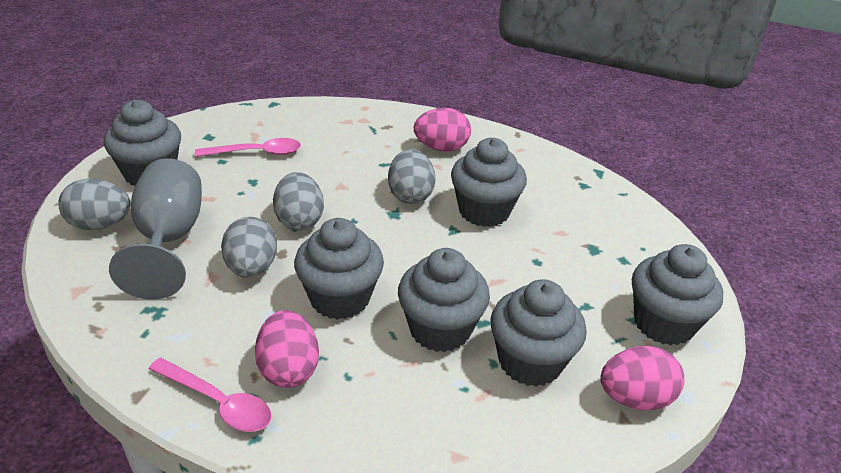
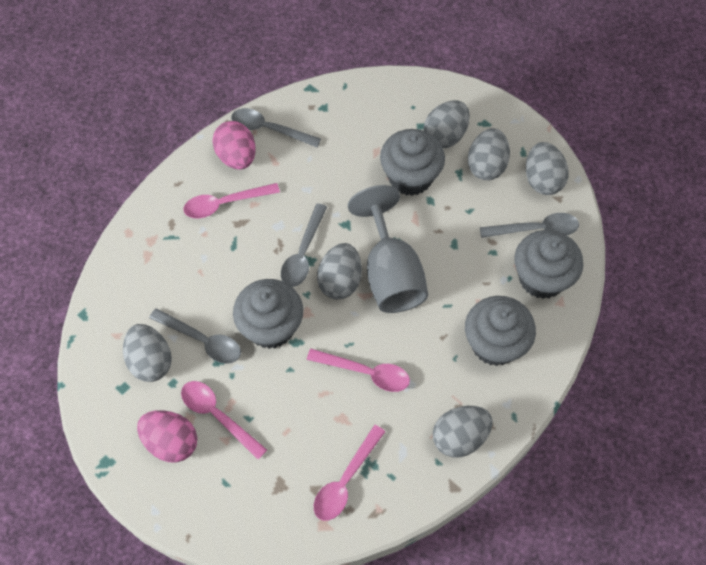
grey cupcake: 6 -> 4
grey egg: 4 -> 6
grey spoon: 0 -> 4
pink egg: 3 -> 2
pink spoon: 2 -> 4

